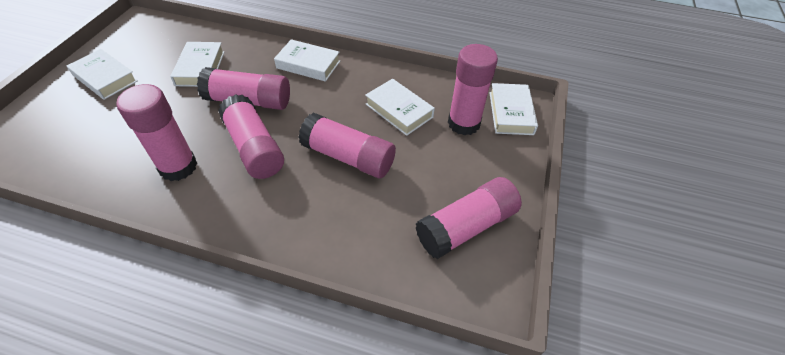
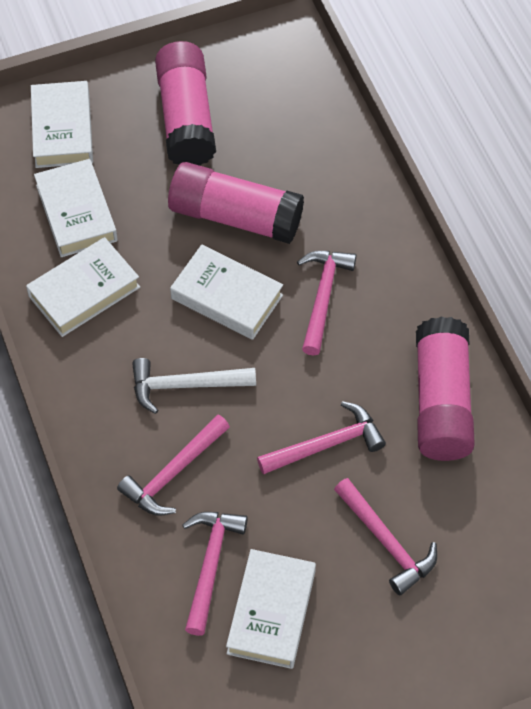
pink glue stick: 6 -> 3
pink hammer: 0 -> 5
white hammer: 0 -> 1

